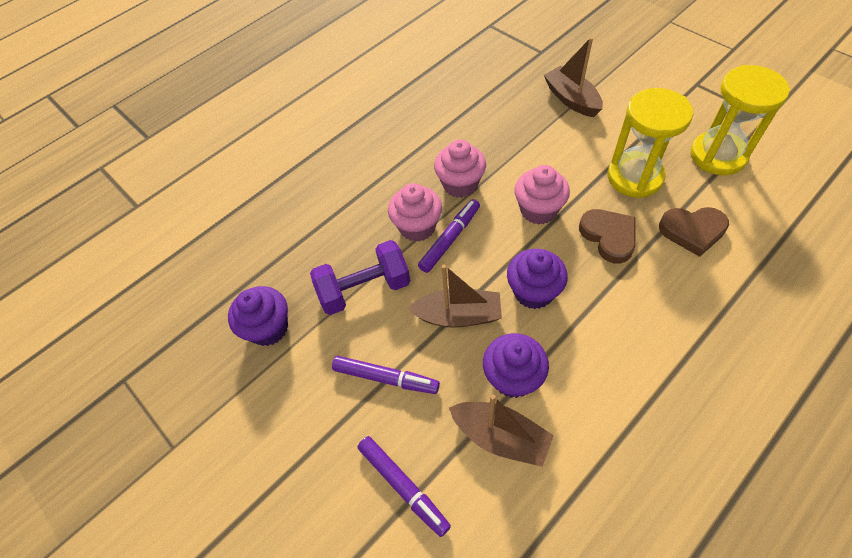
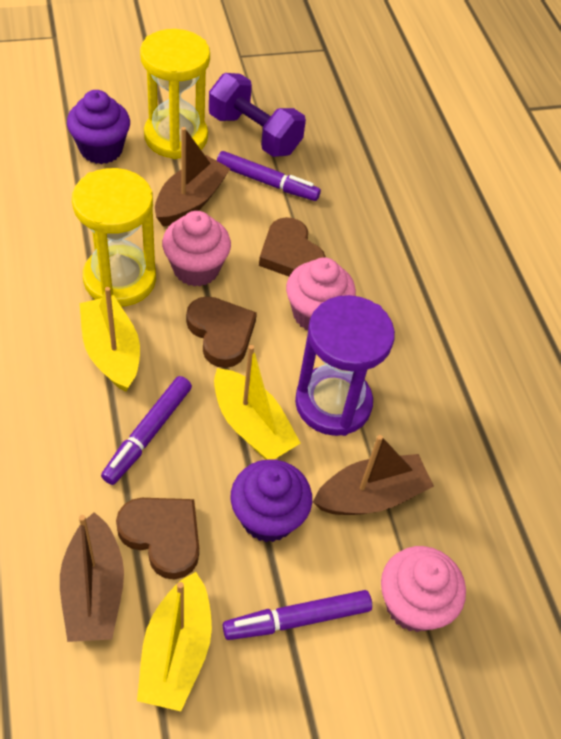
brown heart: 2 -> 3
purple cupcake: 3 -> 2
purple hourglass: 0 -> 1
yellow boat: 0 -> 3

